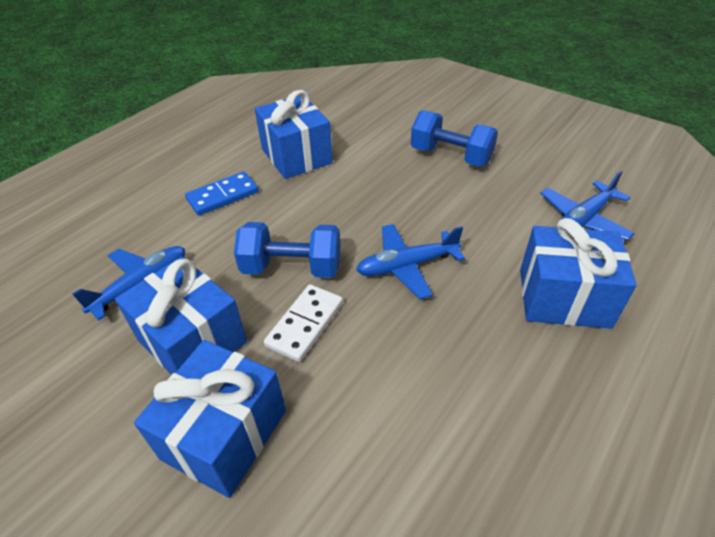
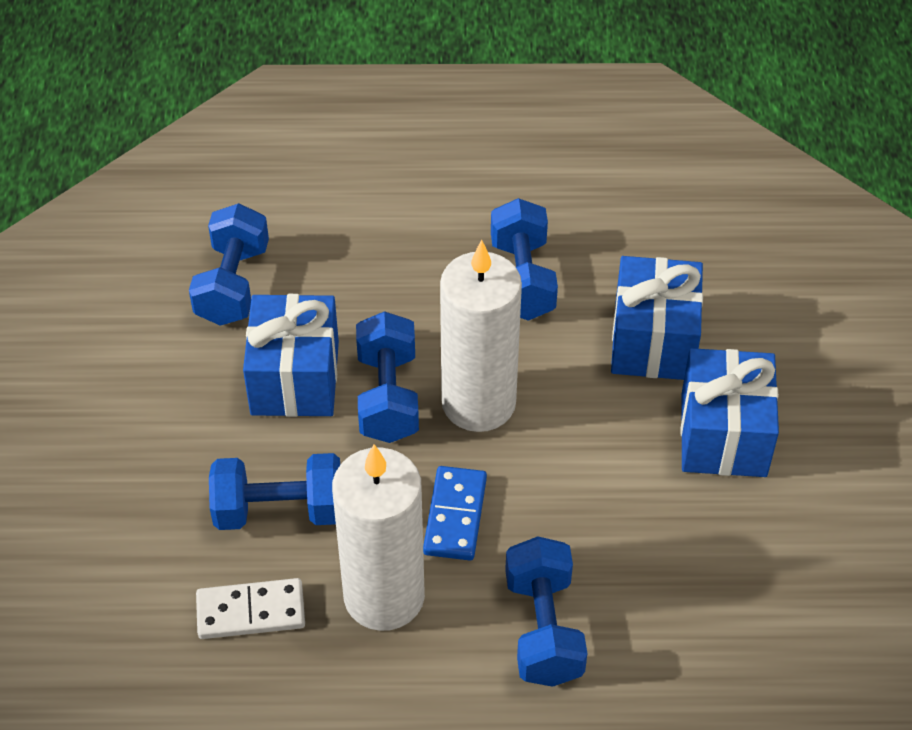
blue dumbbell: 2 -> 5
blue gift: 4 -> 3
blue plane: 3 -> 0
white candle: 0 -> 2

